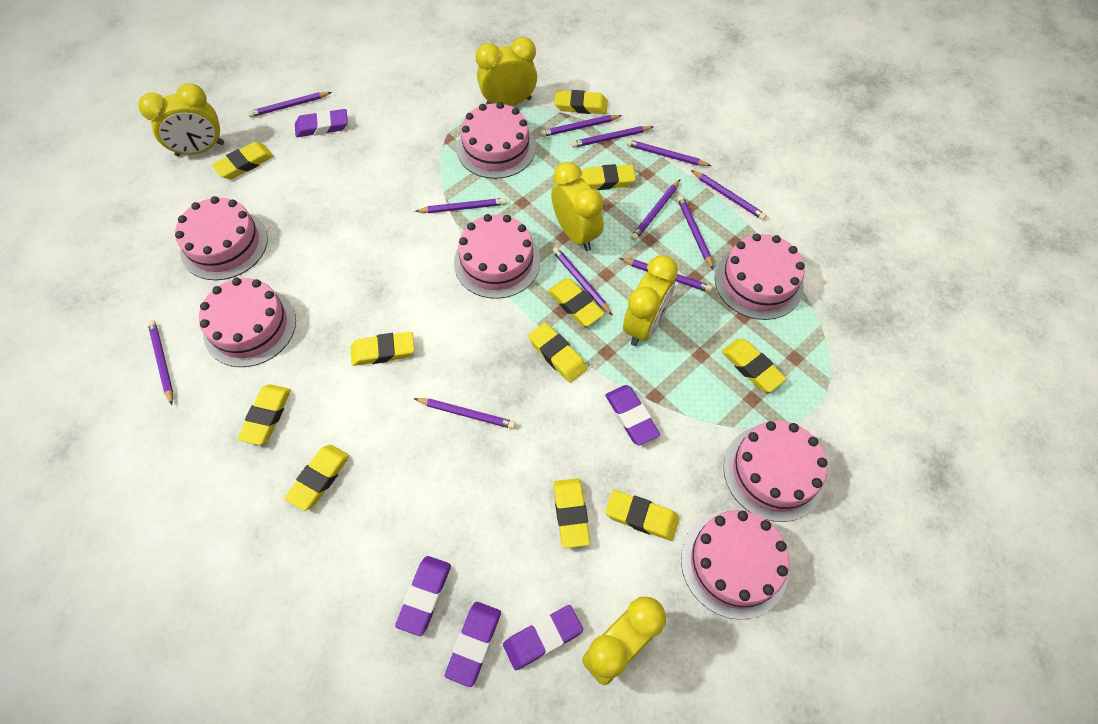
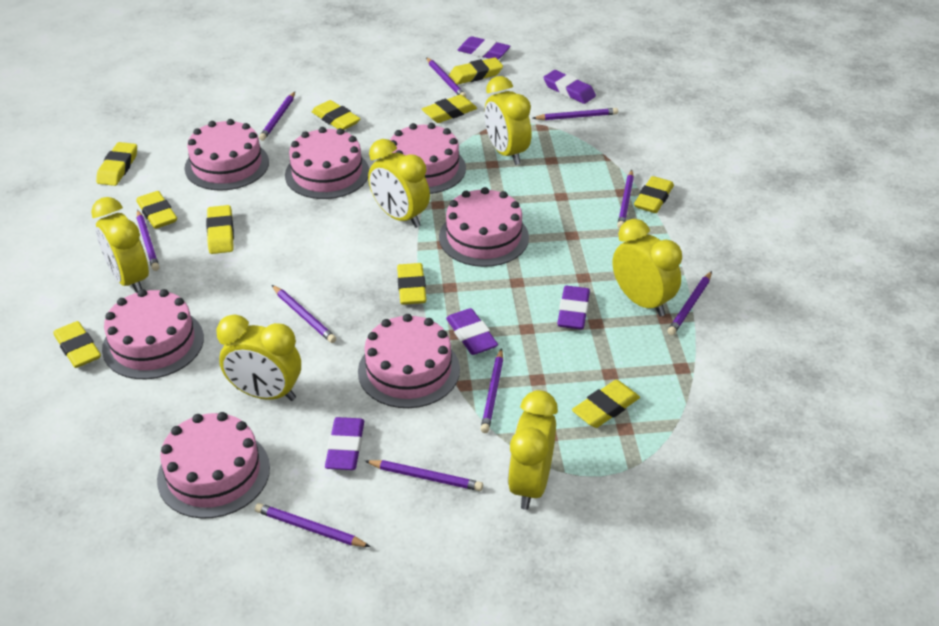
purple pencil: 12 -> 10
yellow clock: 5 -> 6
yellow eraser: 11 -> 10

